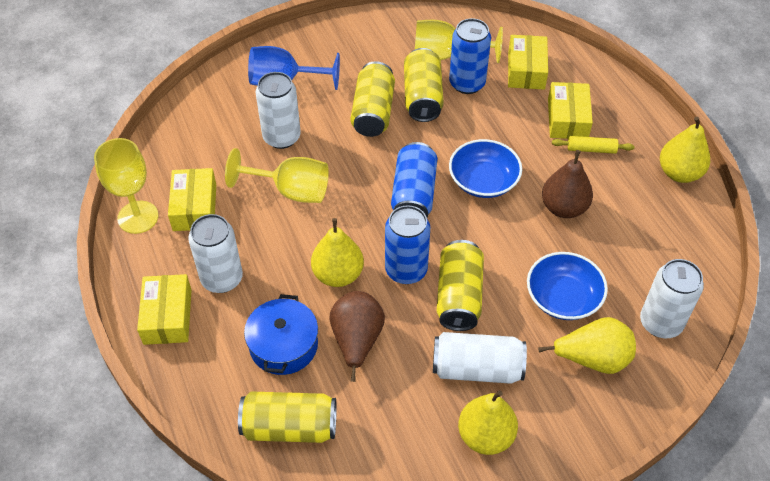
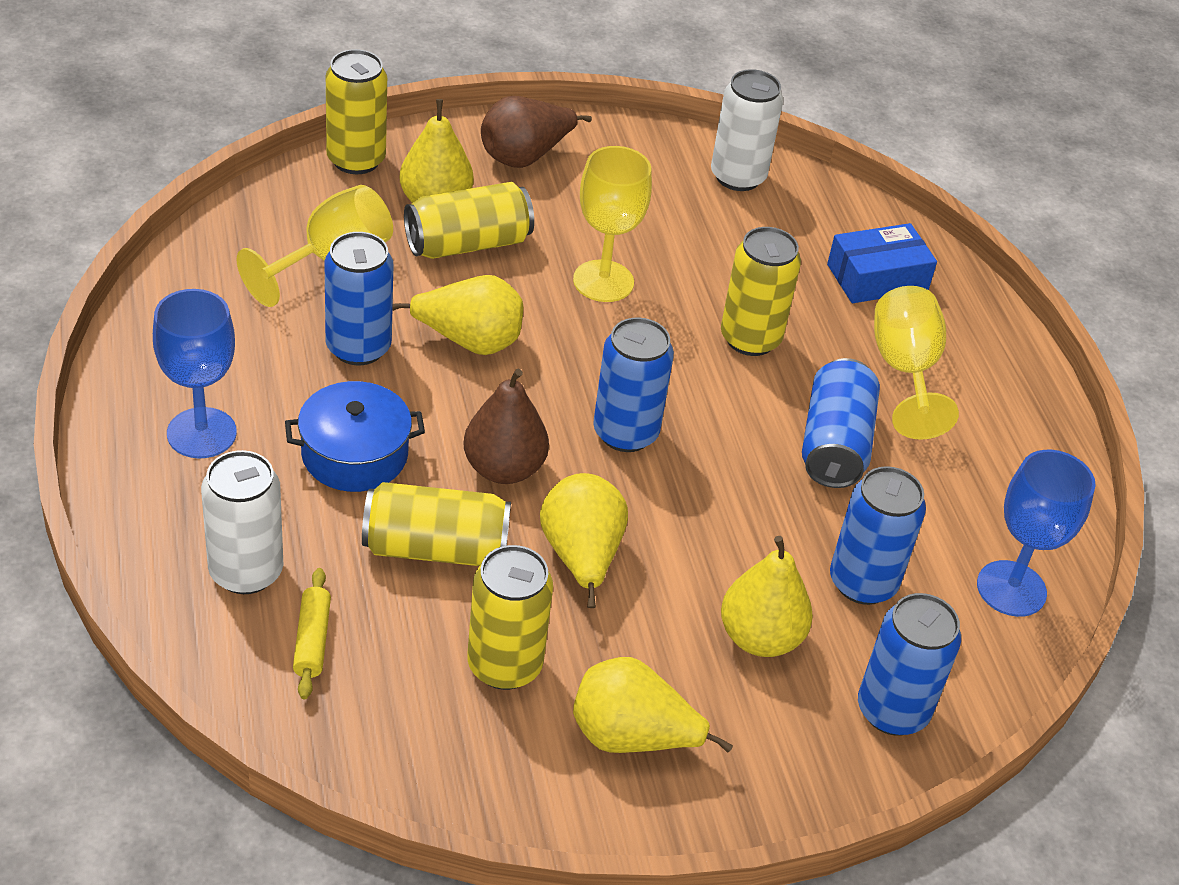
blue bowl: 2 -> 0
blue box: 0 -> 1
blue can: 3 -> 5
blue goblet: 1 -> 2
white can: 4 -> 2
yellow box: 4 -> 0
yellow can: 4 -> 5
yellow pear: 4 -> 5

